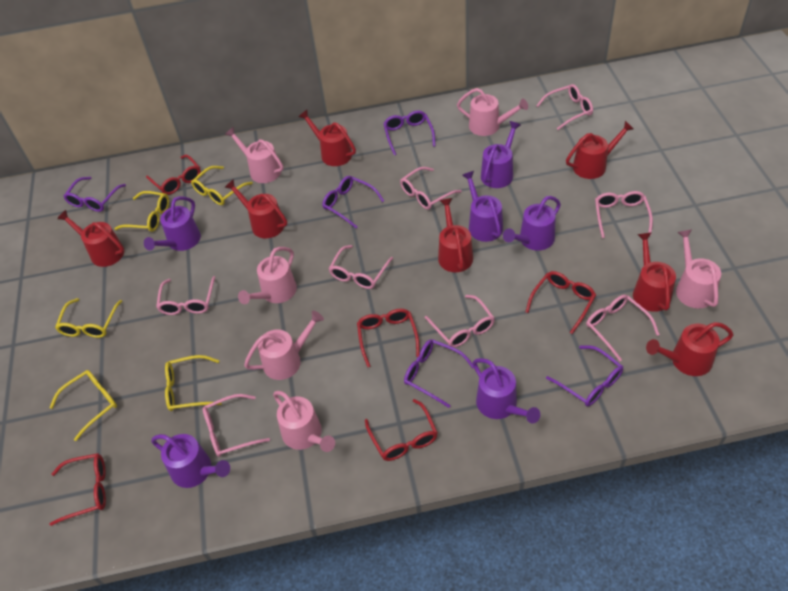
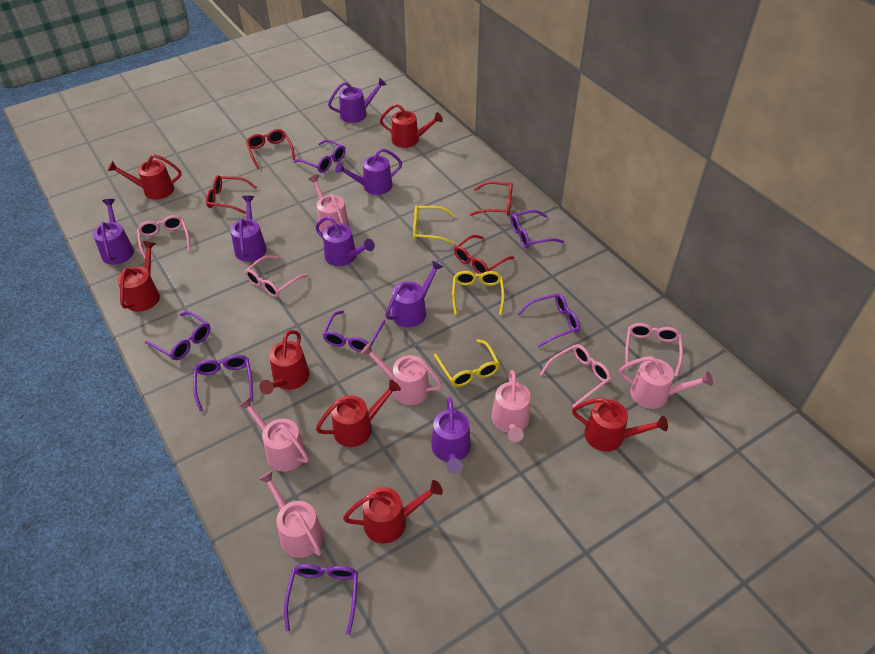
pink glasses: 8 -> 4
purple glasses: 5 -> 7
purple watering can: 6 -> 7
red glasses: 5 -> 4
yellow glasses: 5 -> 3

